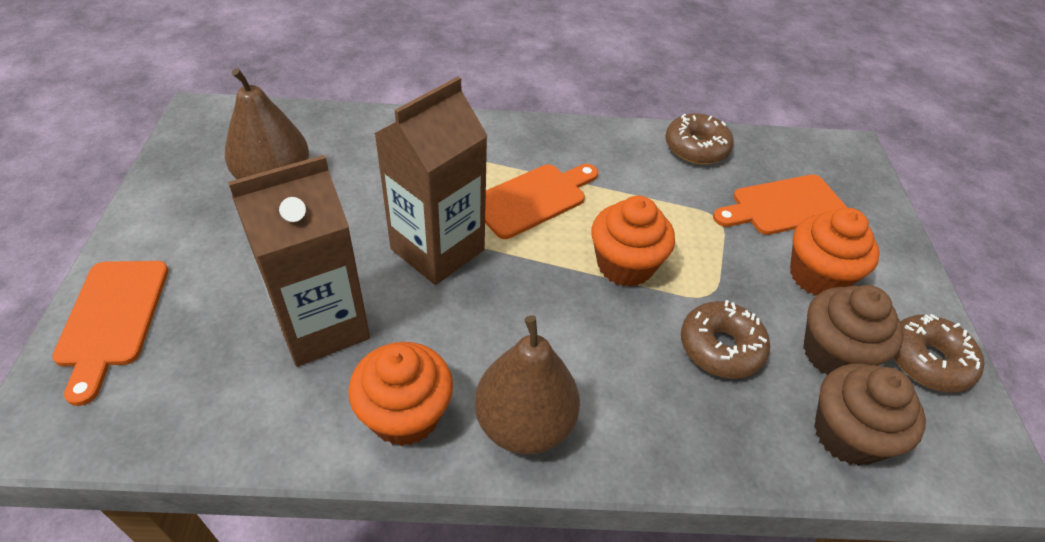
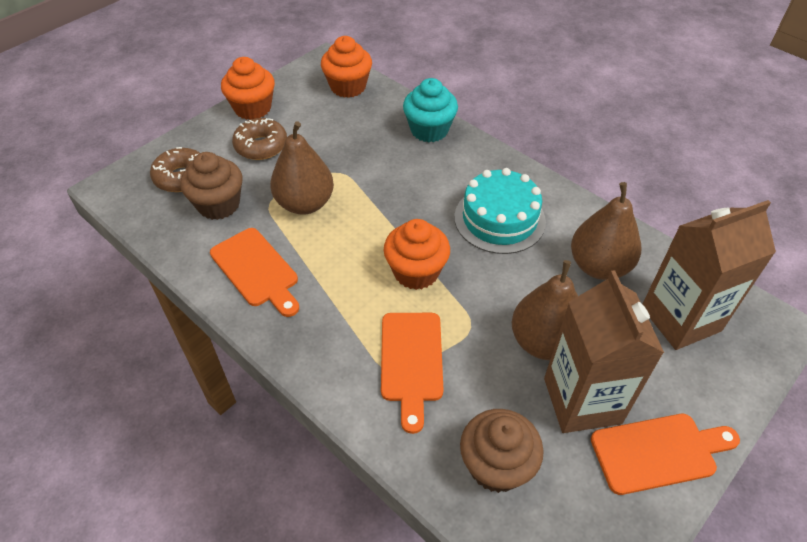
brown donut: 3 -> 2
brown pear: 2 -> 3
turquoise cake: 0 -> 1
turquoise cupcake: 0 -> 1

